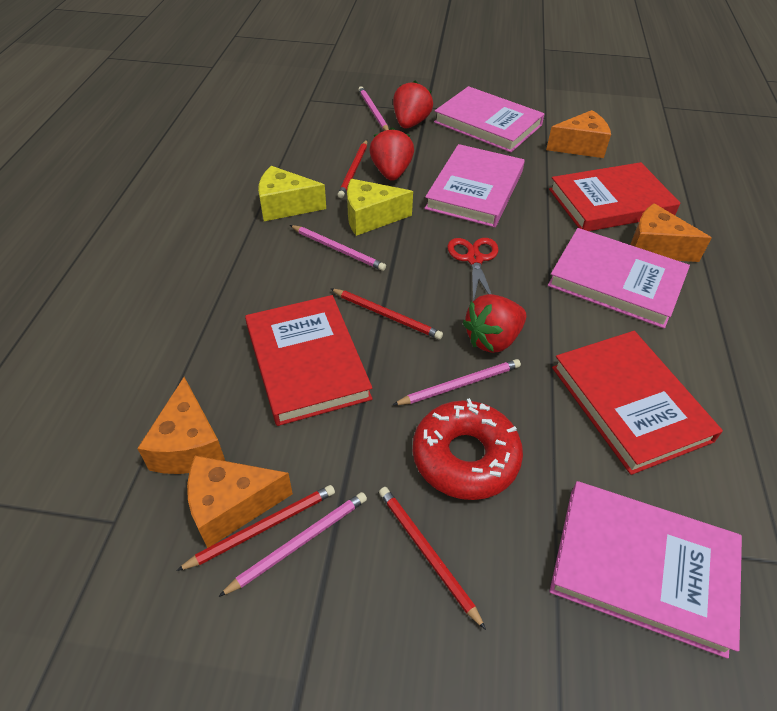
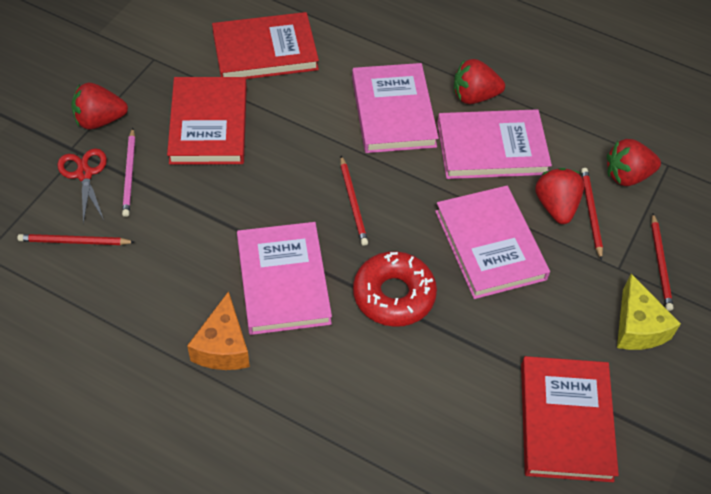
orange cheese: 4 -> 1
pink pencil: 4 -> 1
red strawberry: 3 -> 4
yellow cheese: 2 -> 1

